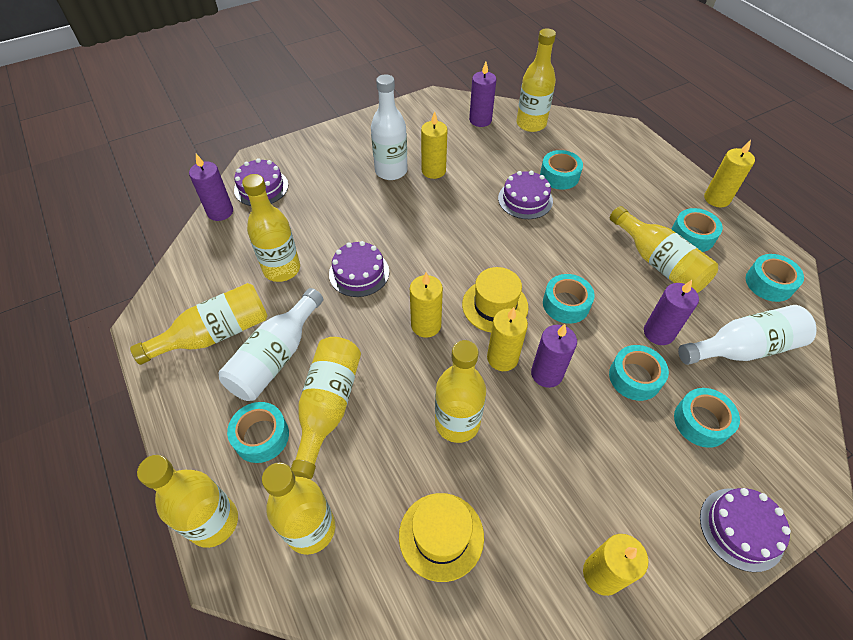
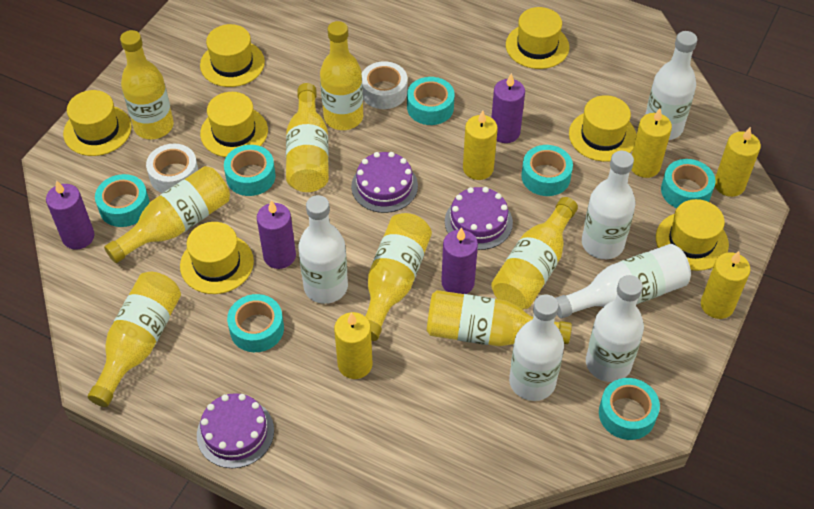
purple cake: 4 -> 3
white bottle: 3 -> 6
white tape: 0 -> 2
yellow hat: 2 -> 7

